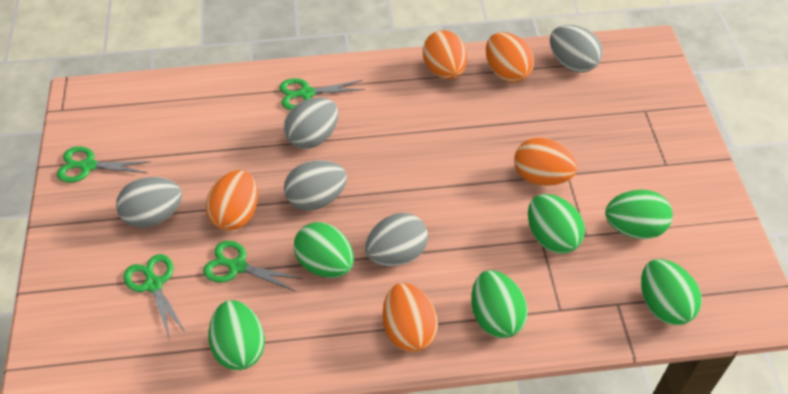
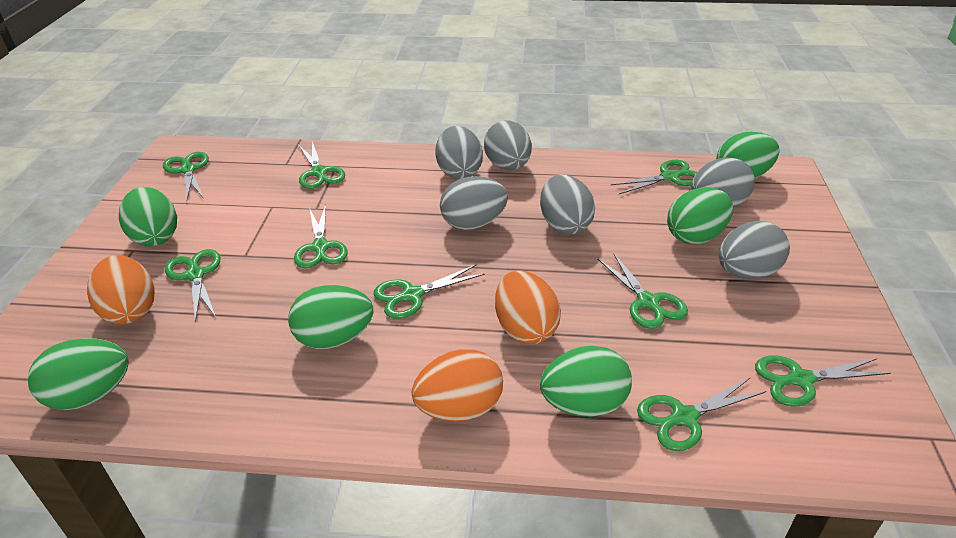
green scissors: 4 -> 9
grey egg: 5 -> 6
orange egg: 5 -> 3

